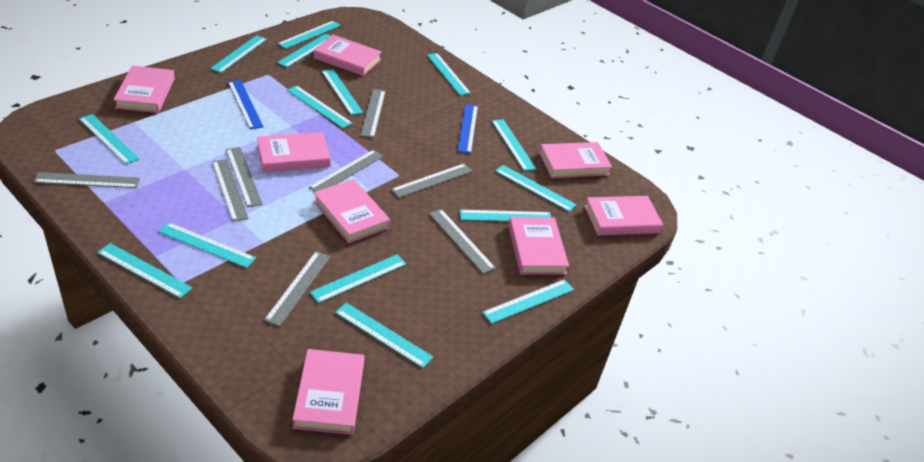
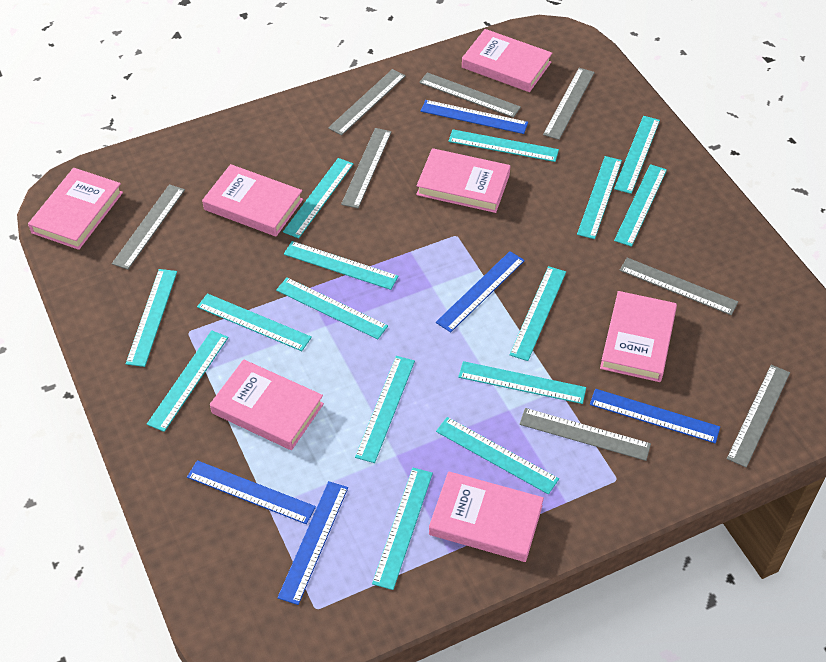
blue ruler: 2 -> 5
pink book: 8 -> 7

